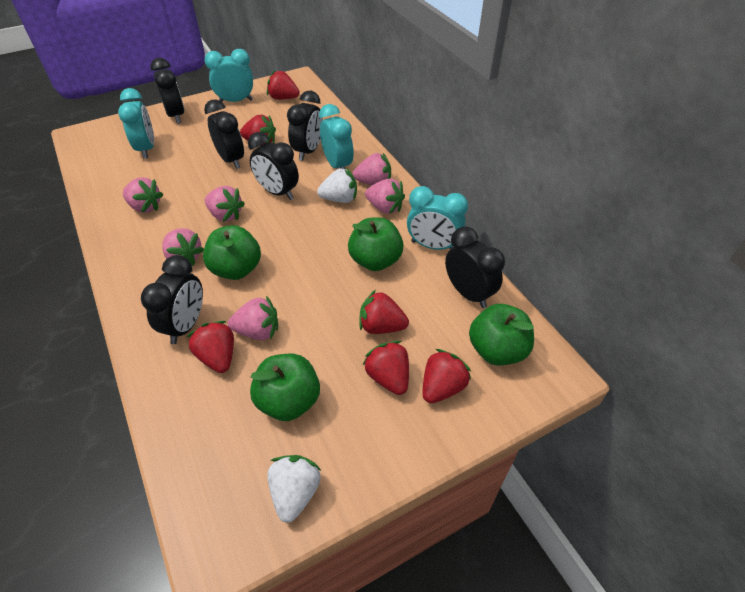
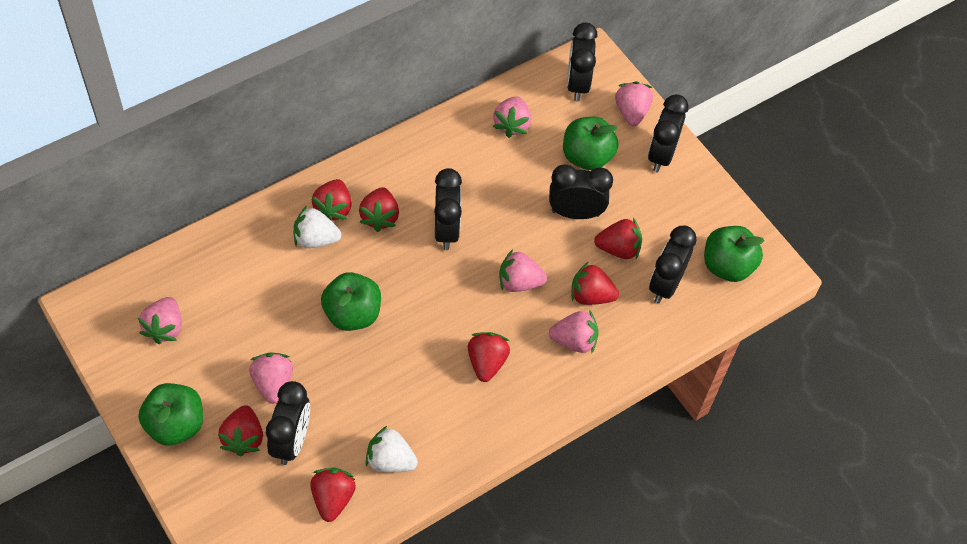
red strawberry: 6 -> 7
turquoise clock: 4 -> 0

